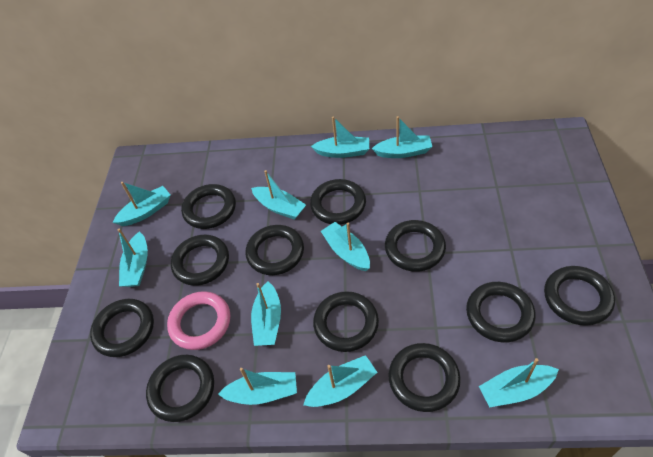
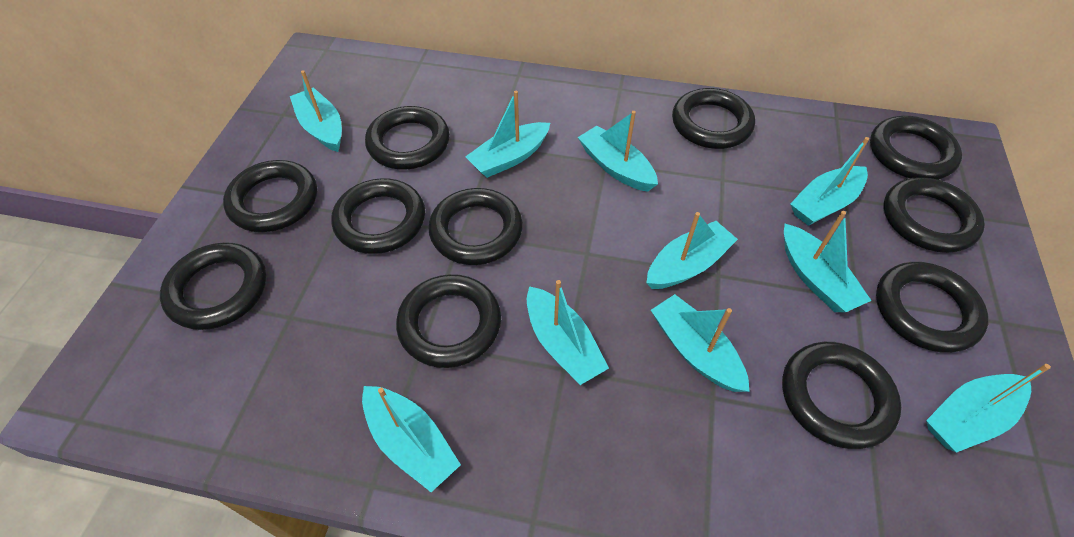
pink ring: 1 -> 0

